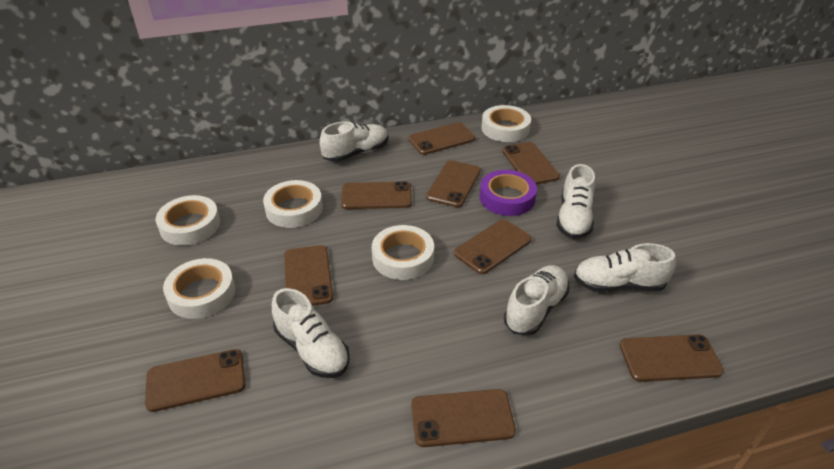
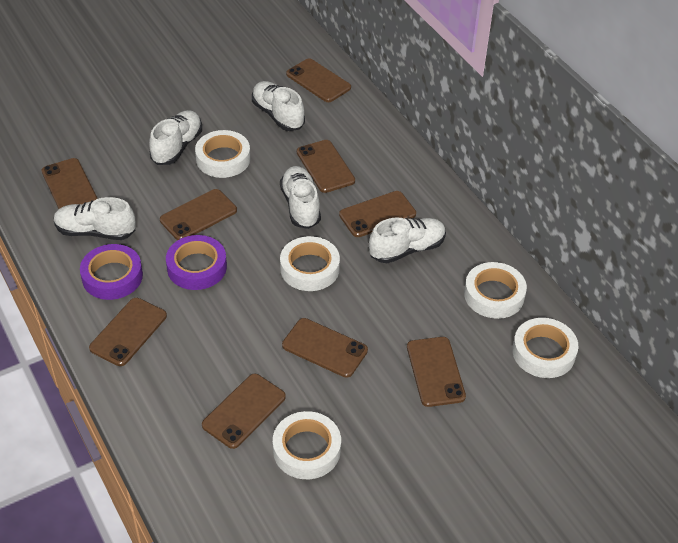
purple tape: 1 -> 2

